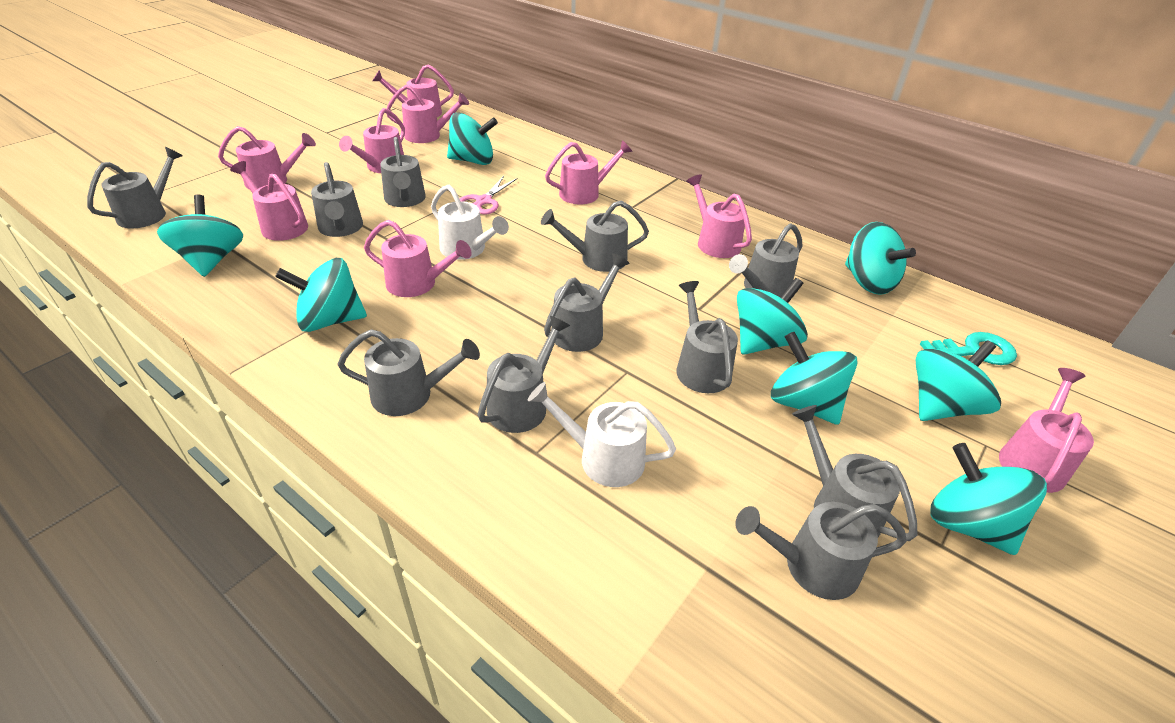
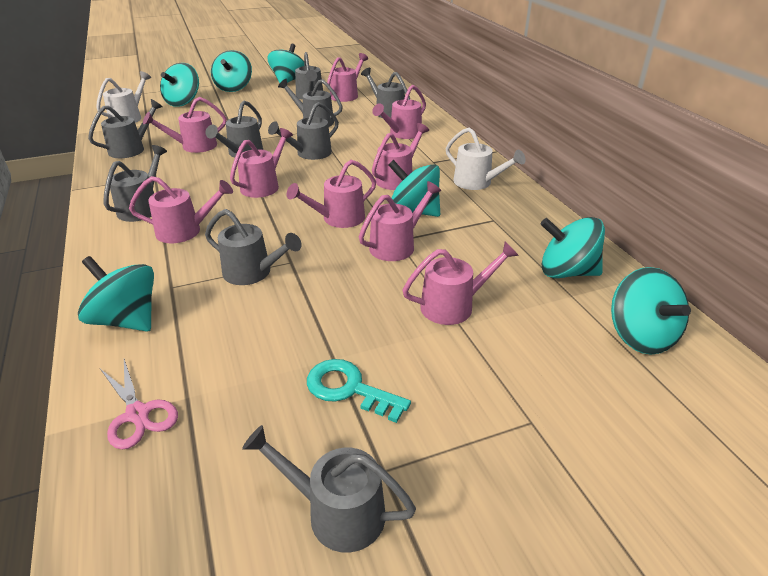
grey watering can: 11 -> 9
turquoise spinning top: 8 -> 7

